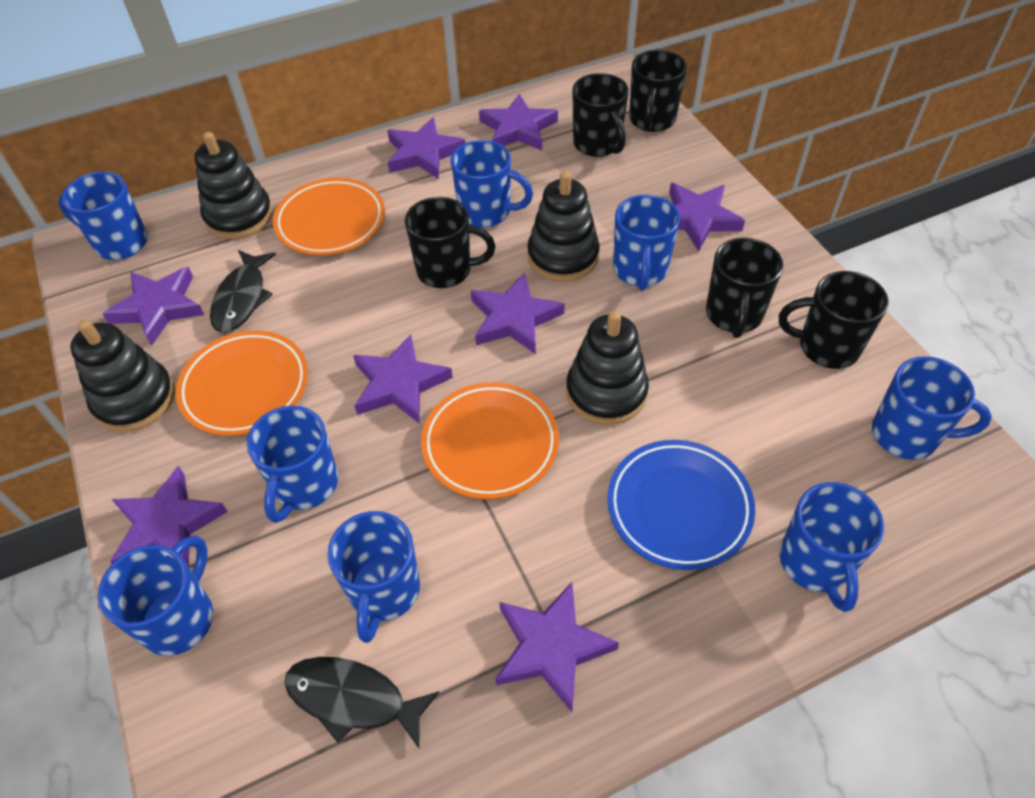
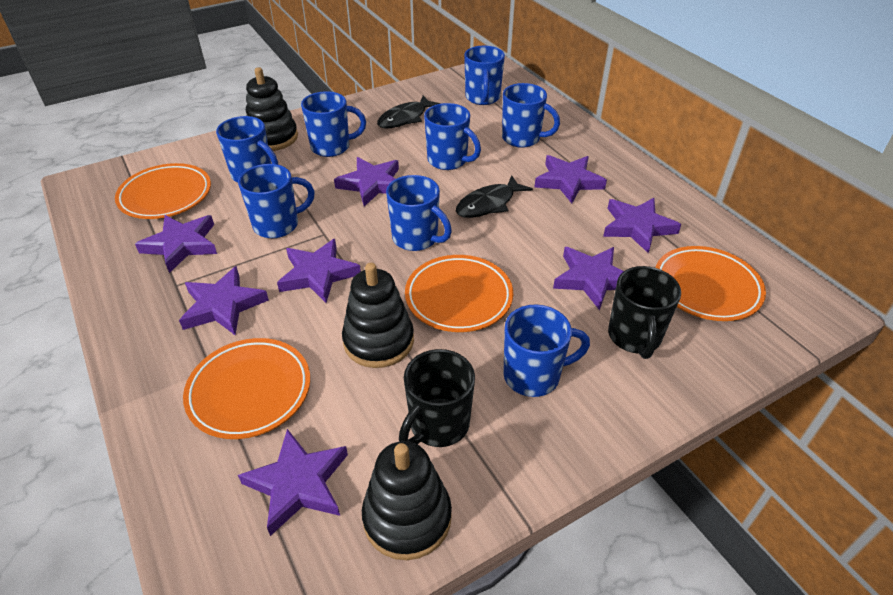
black mug: 5 -> 2
black stacking toy: 4 -> 3
blue plate: 1 -> 0
orange plate: 3 -> 4

